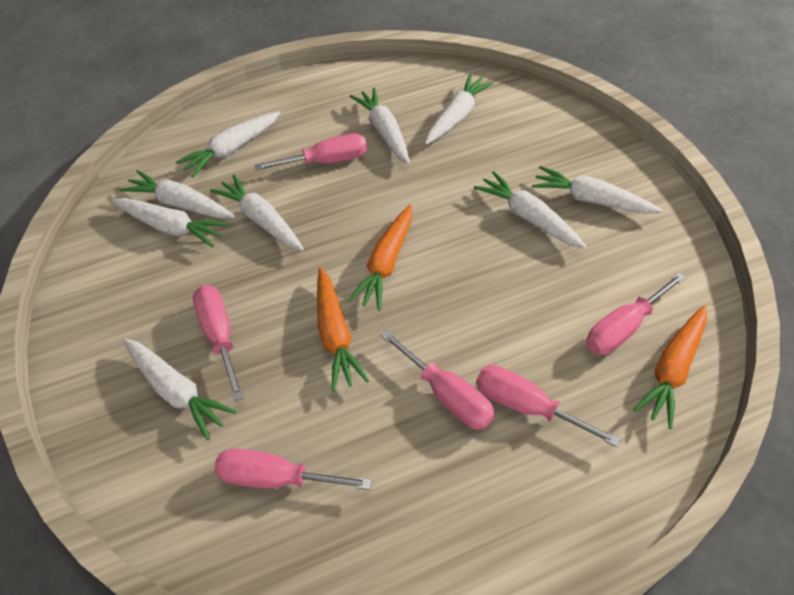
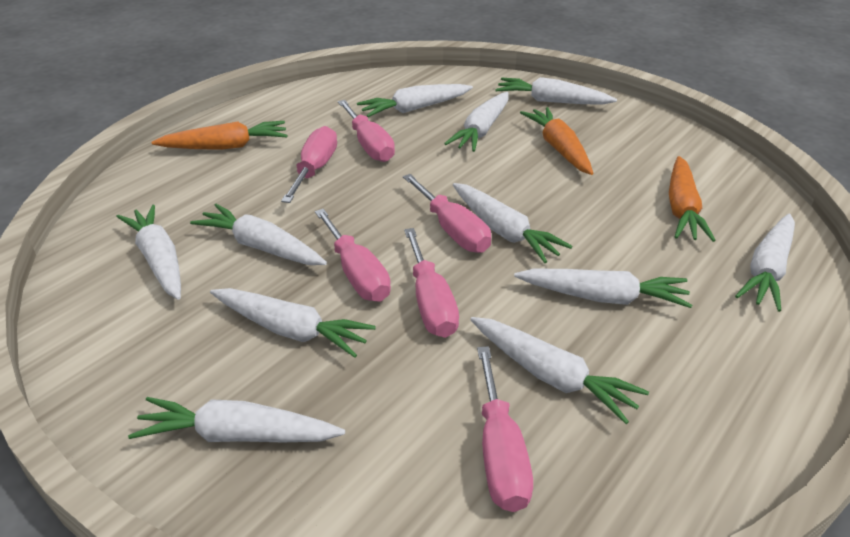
white carrot: 9 -> 11

